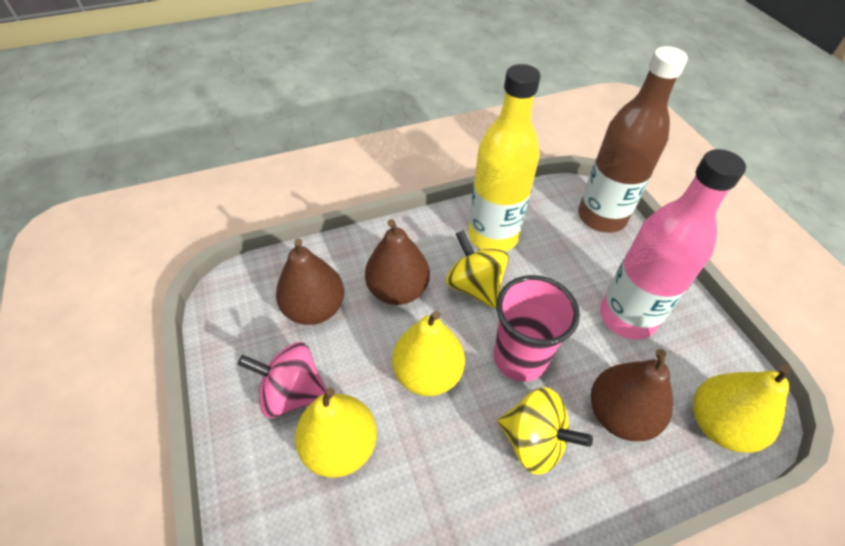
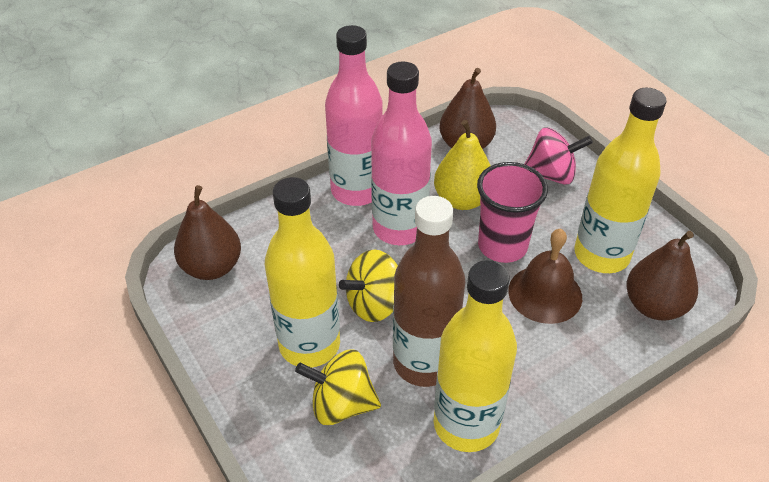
brown bell: 0 -> 1
pink bottle: 1 -> 2
yellow bottle: 1 -> 3
yellow pear: 3 -> 1

